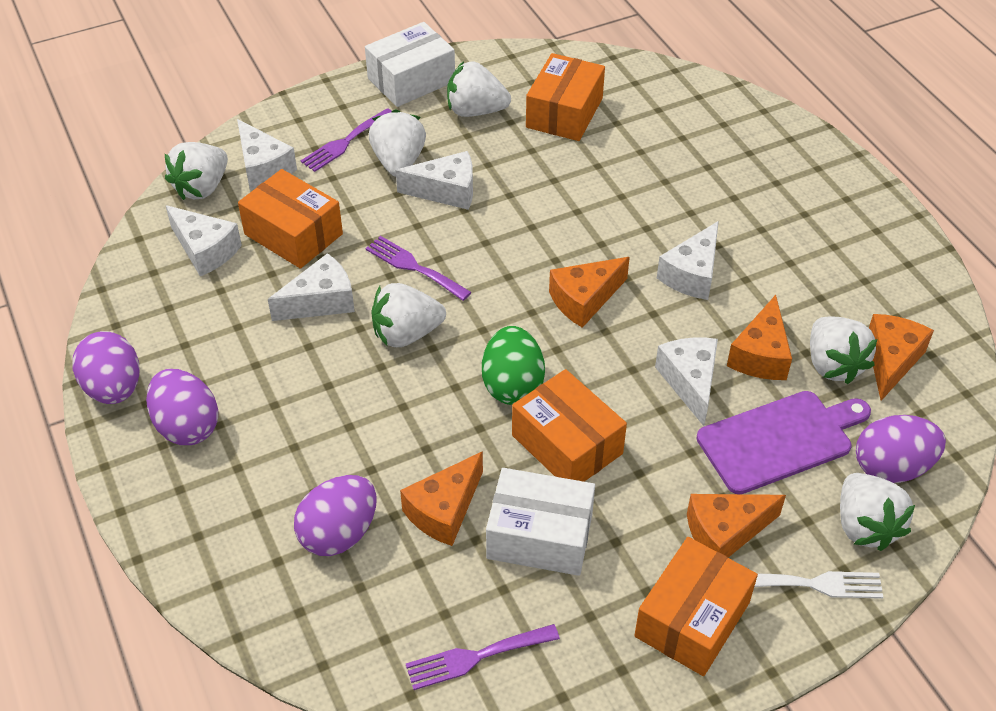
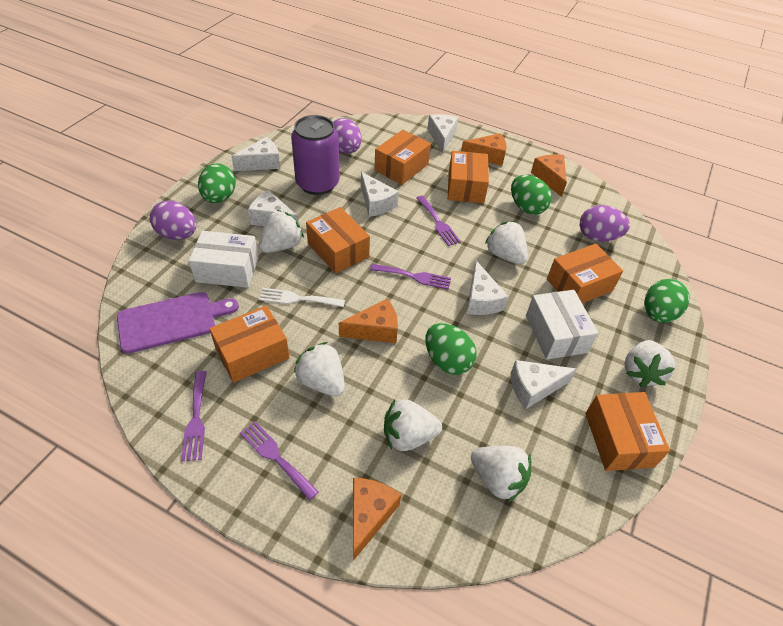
green egg: 1 -> 4
orange box: 4 -> 6
orange cheese: 5 -> 4
purple can: 0 -> 1
purple egg: 4 -> 3
purple fork: 3 -> 4

